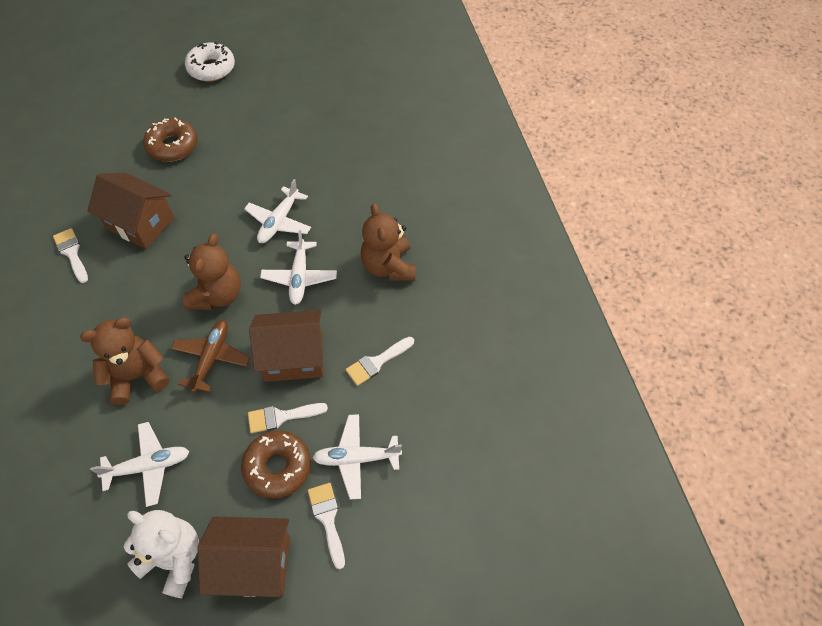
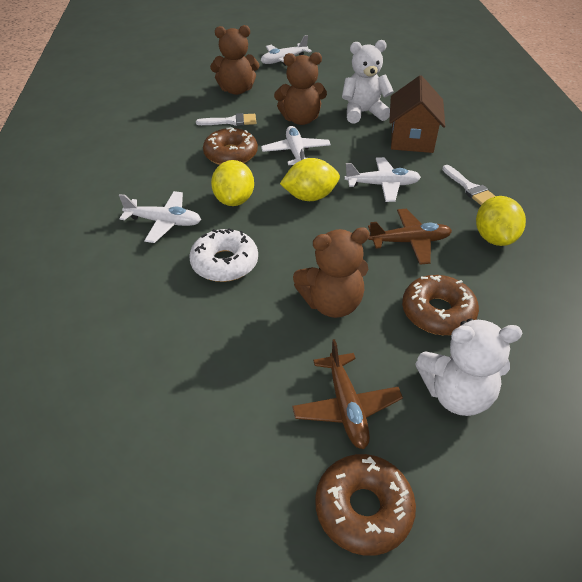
brown donut: 2 -> 3
brown house: 3 -> 1
brown plane: 1 -> 2
white brush: 4 -> 2
white teddy bear: 1 -> 2
yellow lemon: 0 -> 3

